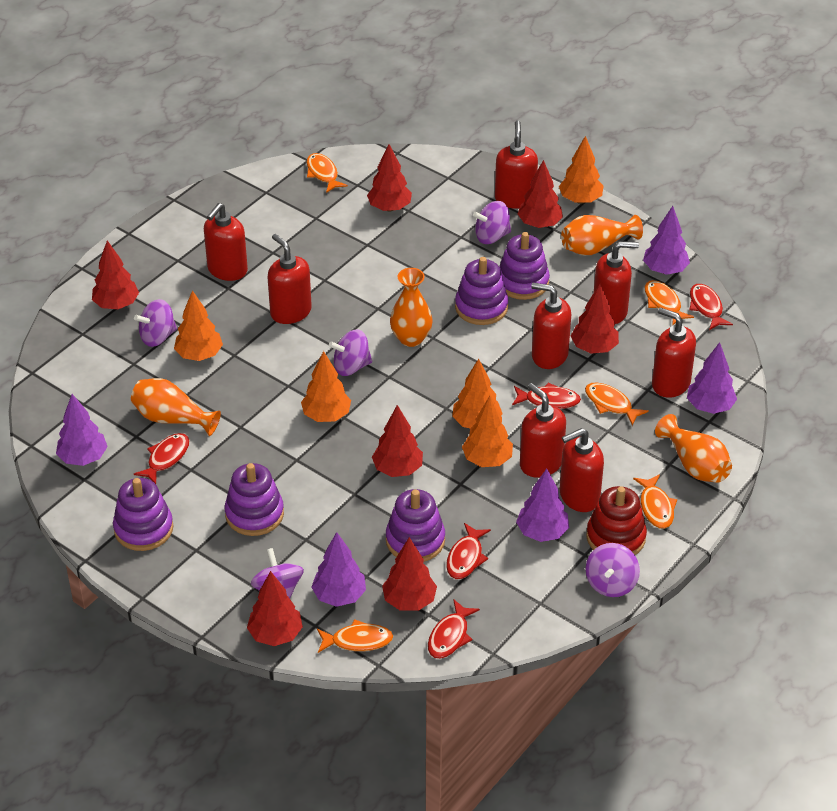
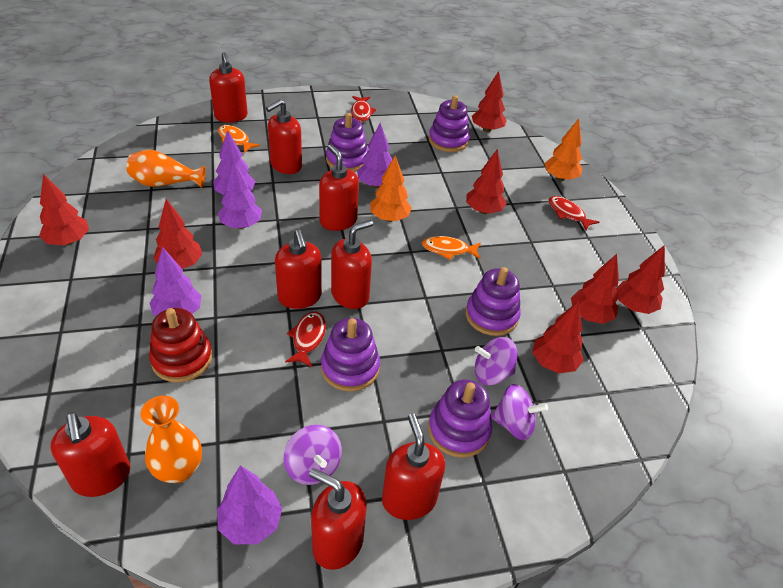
orange fish: 5 -> 2
orange tree: 5 -> 2
orange vase: 4 -> 2
purple spinning top: 5 -> 3
red fish: 5 -> 3

